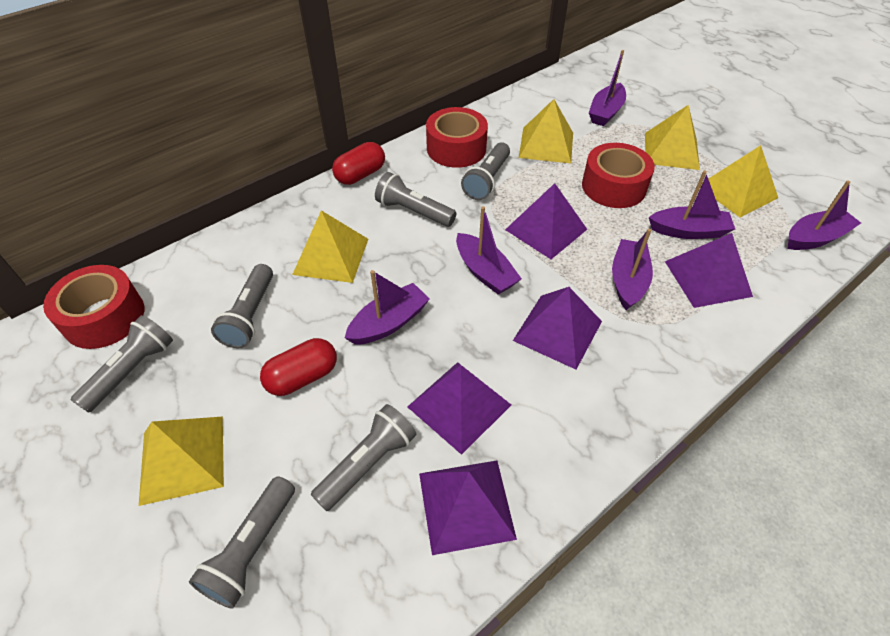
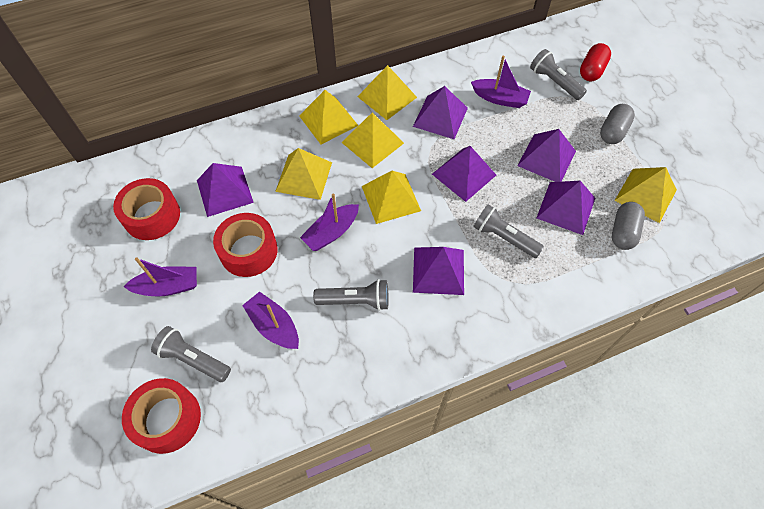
grey capsule: 0 -> 2
grey flashlight: 6 -> 4
purple boat: 6 -> 4
purple pyramid: 5 -> 6
red capsule: 2 -> 1
yellow pyramid: 5 -> 6

